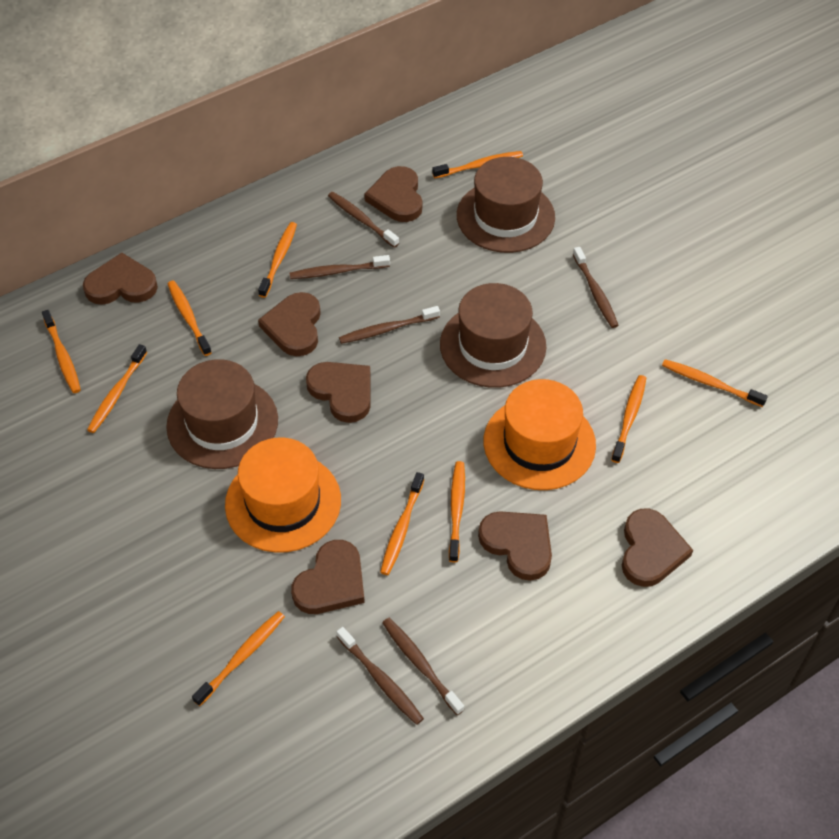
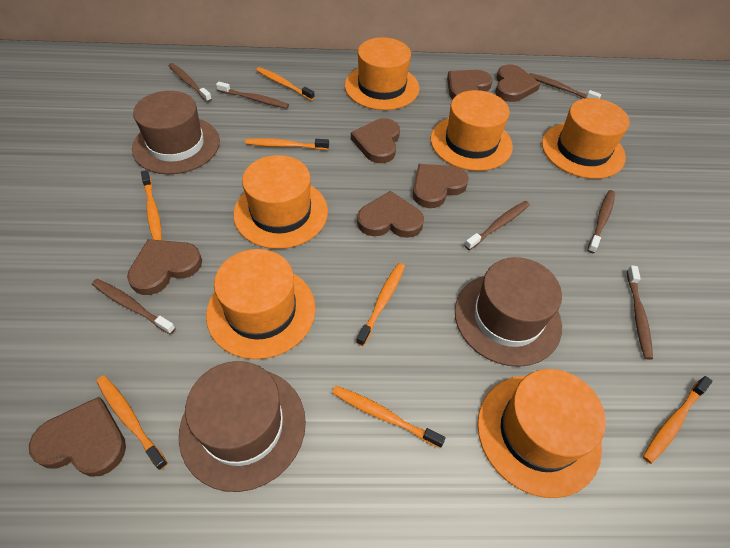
brown toothbrush: 6 -> 7
orange hat: 2 -> 6
orange toothbrush: 10 -> 7

